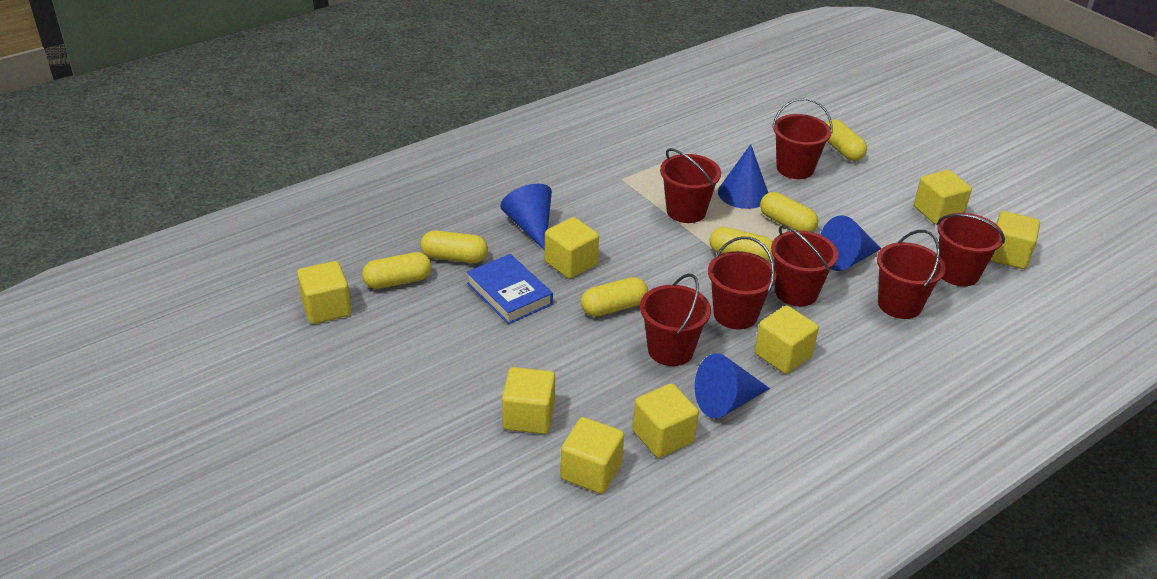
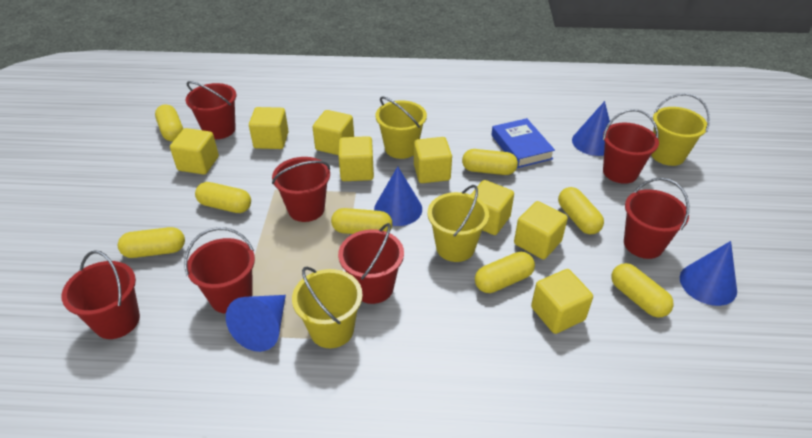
yellow bucket: 0 -> 4
yellow capsule: 6 -> 8

